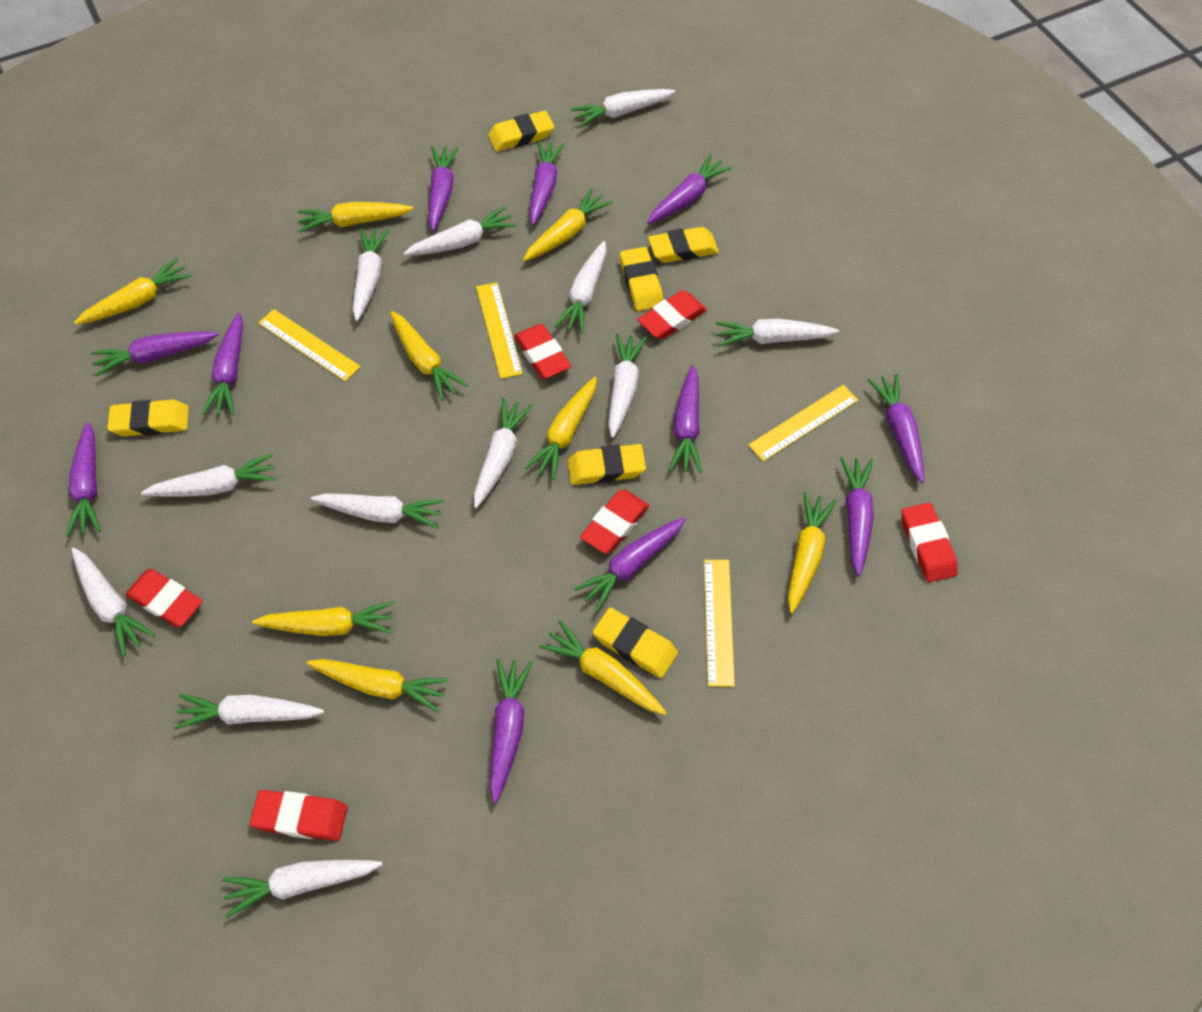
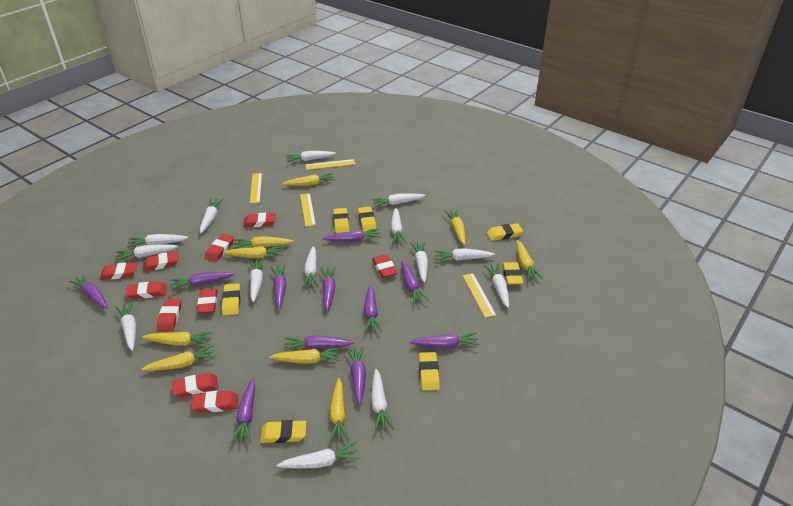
red eraser: 6 -> 10
white carrot: 12 -> 14
yellow eraser: 6 -> 7

